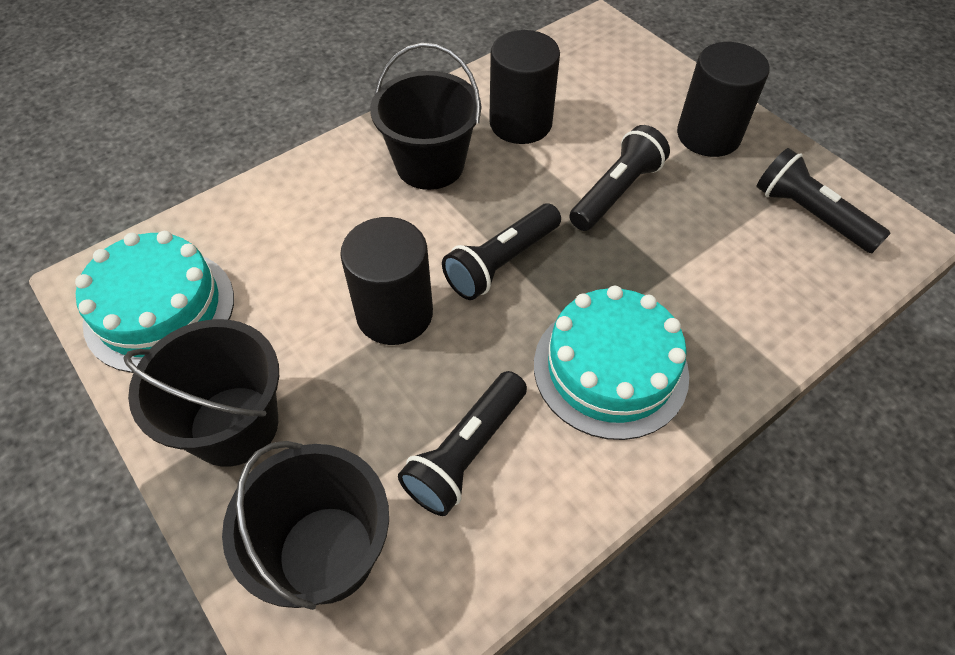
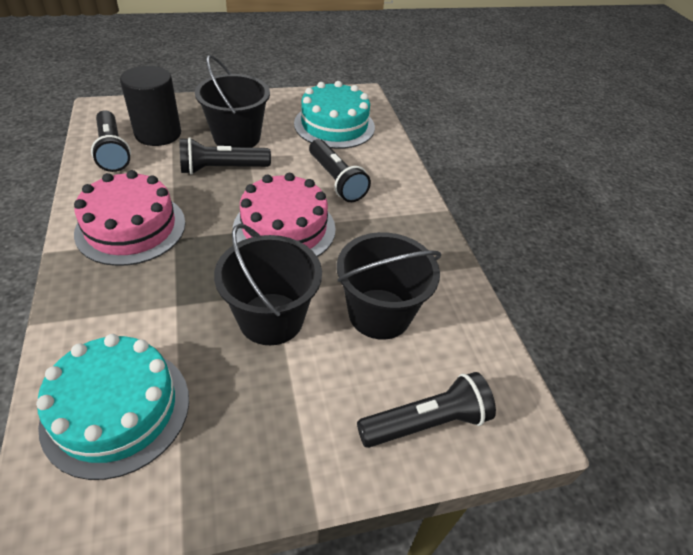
black cylinder: 3 -> 1
pink cake: 0 -> 2

